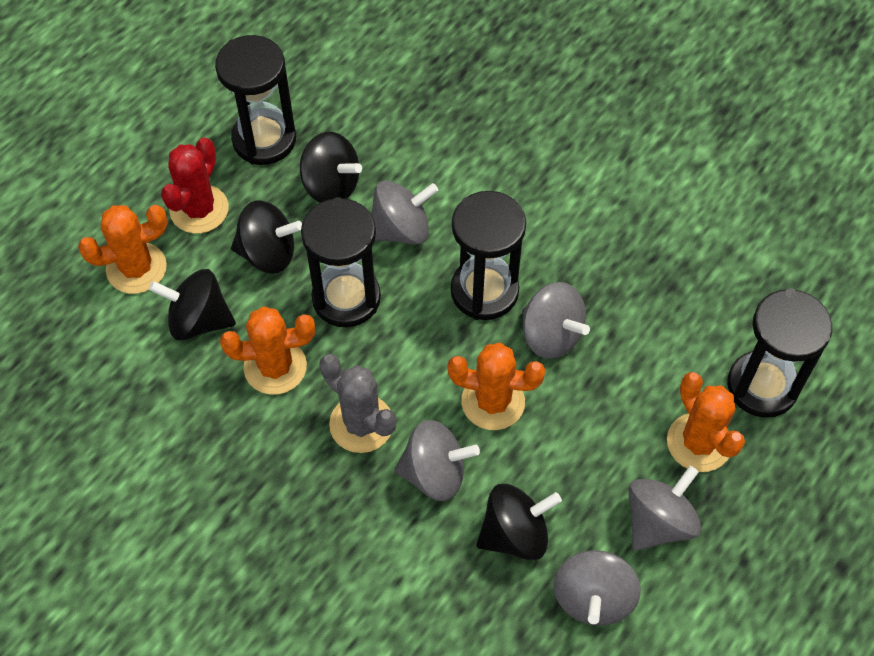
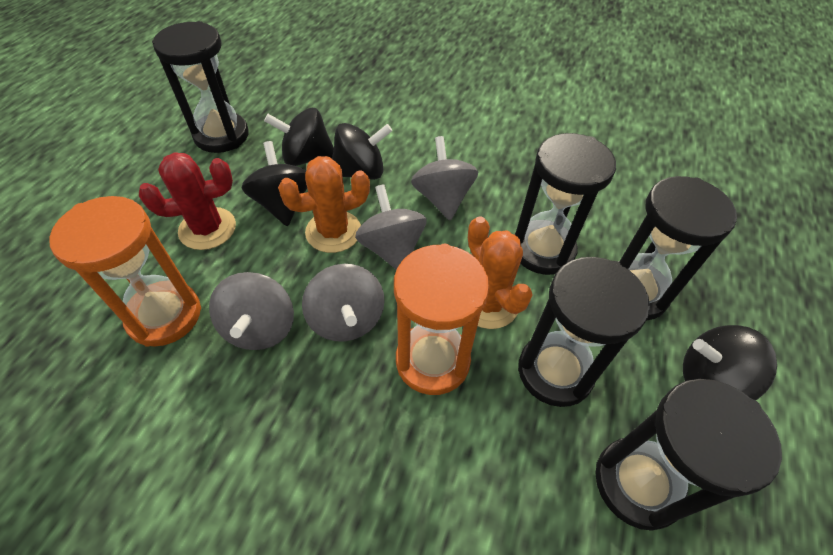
black hourglass: 4 -> 5
grey cactus: 1 -> 0
grey spinning top: 5 -> 4
orange cactus: 4 -> 2
orange hourglass: 0 -> 2

